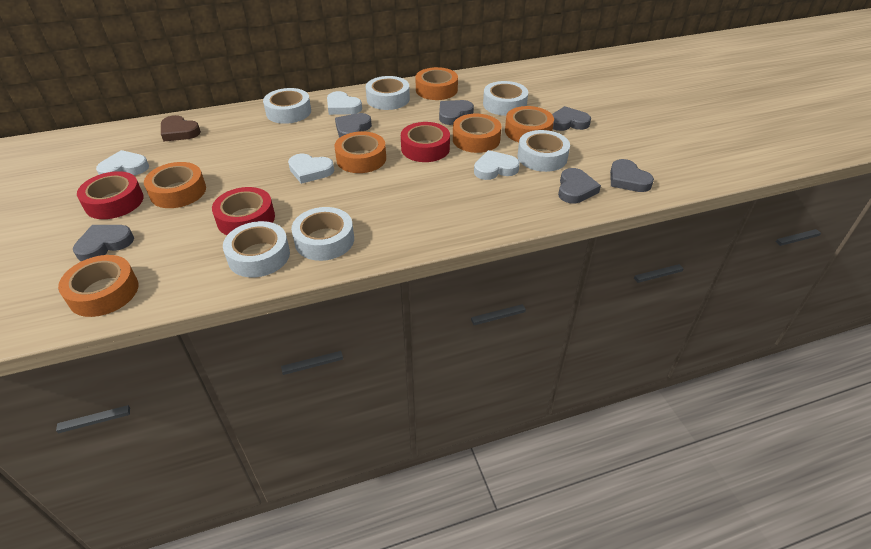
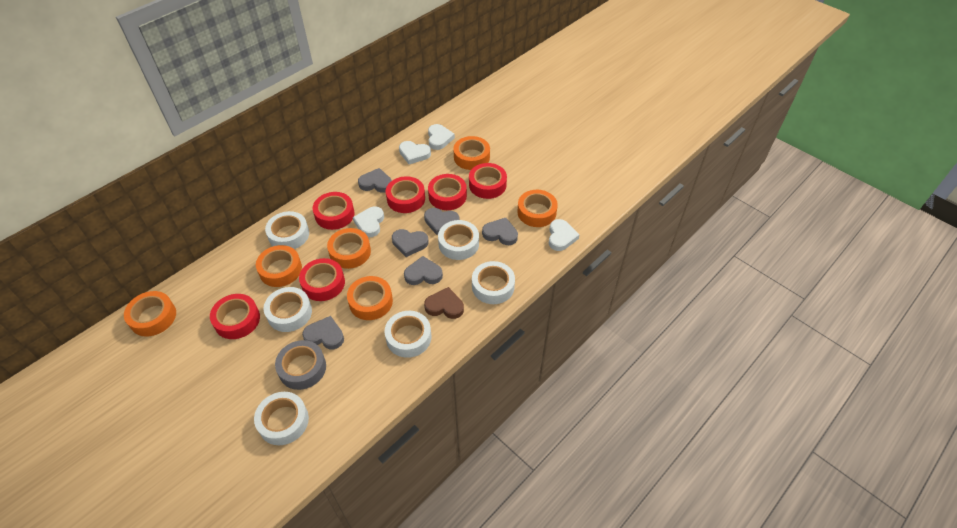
grey tape: 0 -> 1
red tape: 3 -> 6

